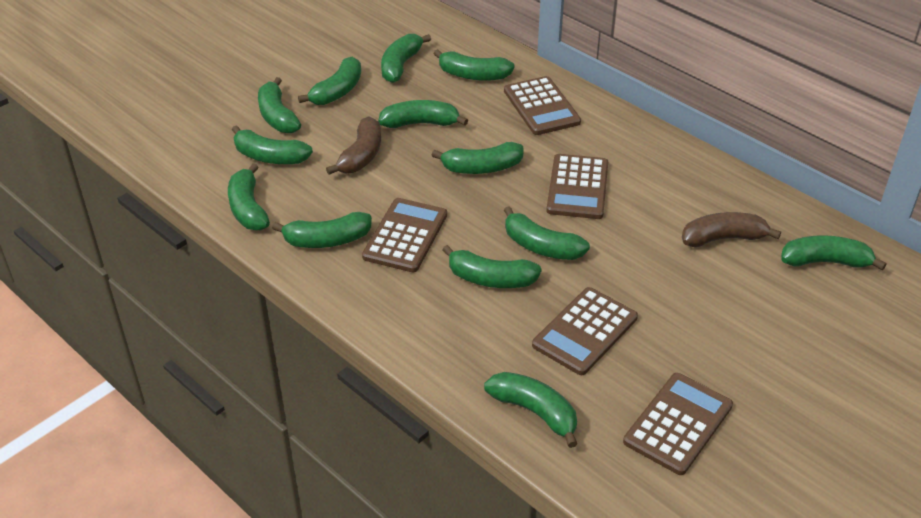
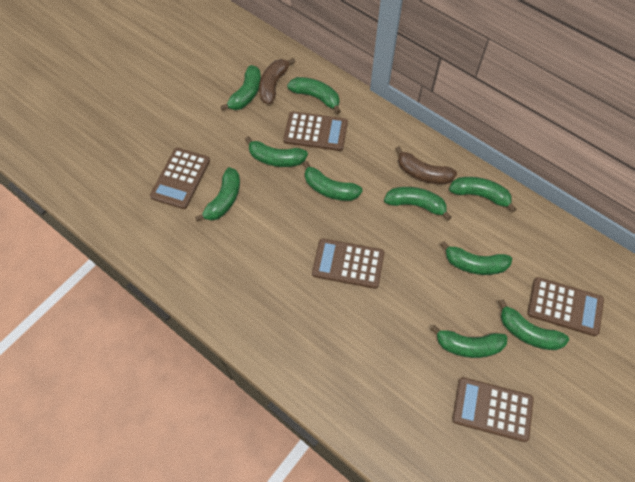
green banana: 13 -> 10

